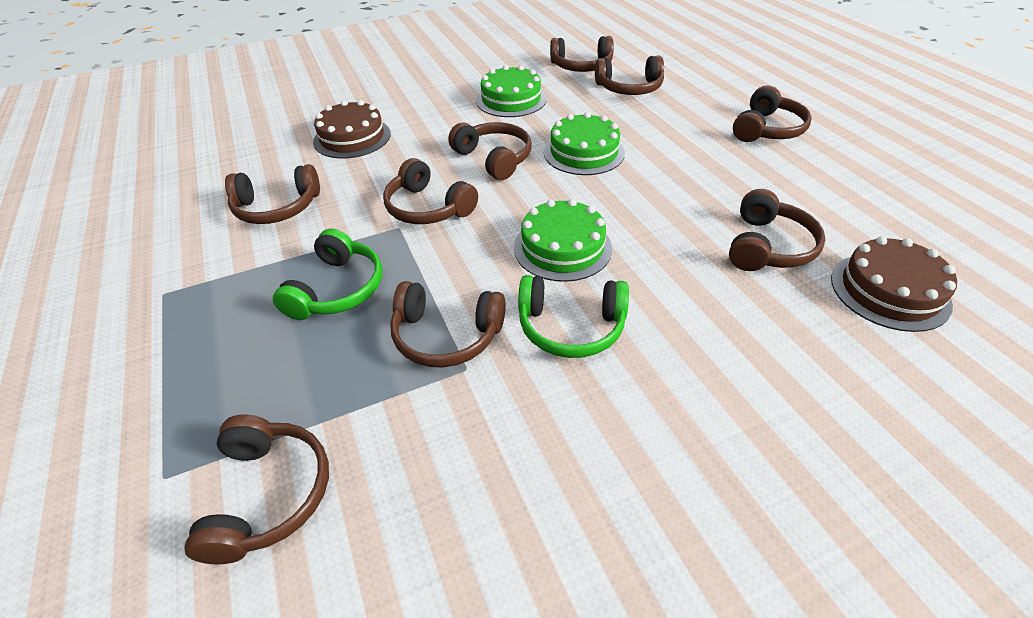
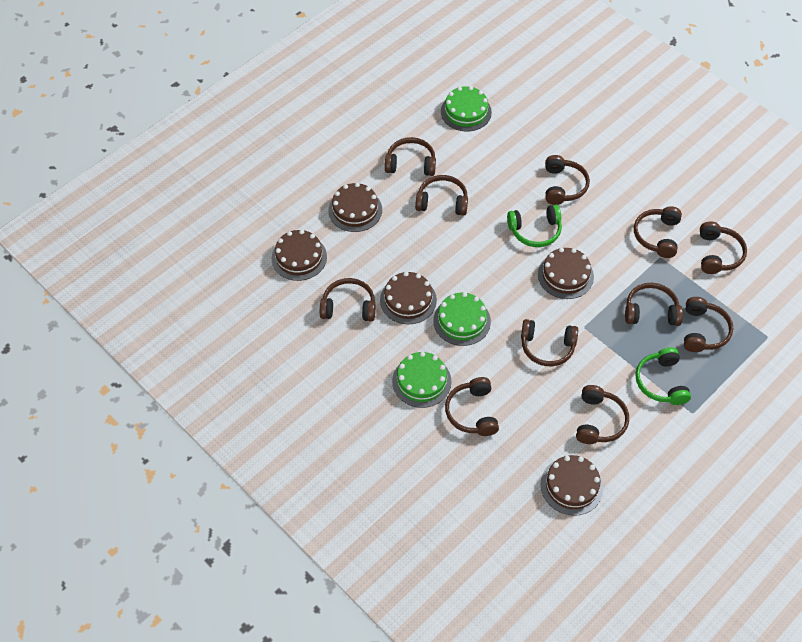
brown cake: 2 -> 5
brown headphones: 9 -> 11

